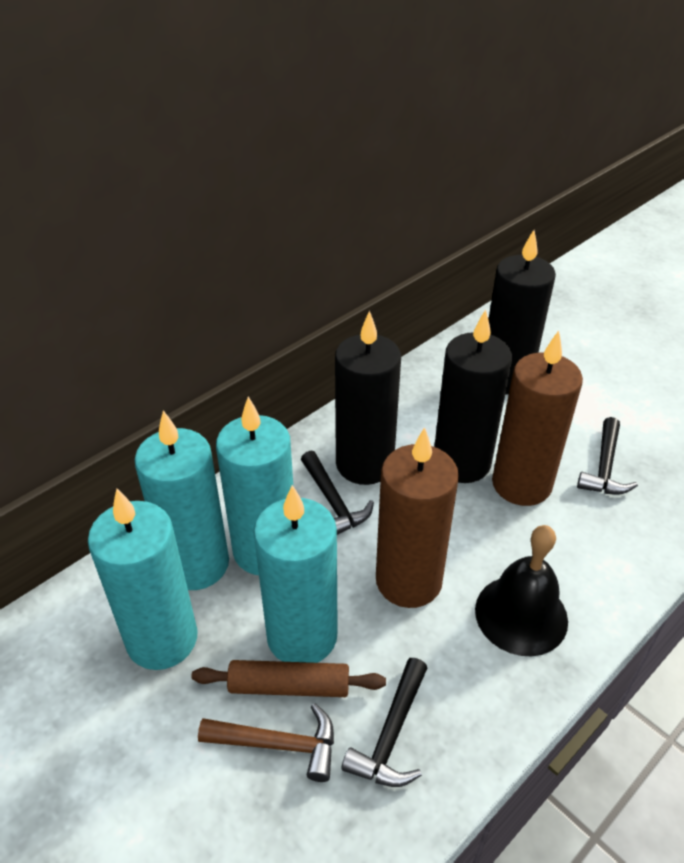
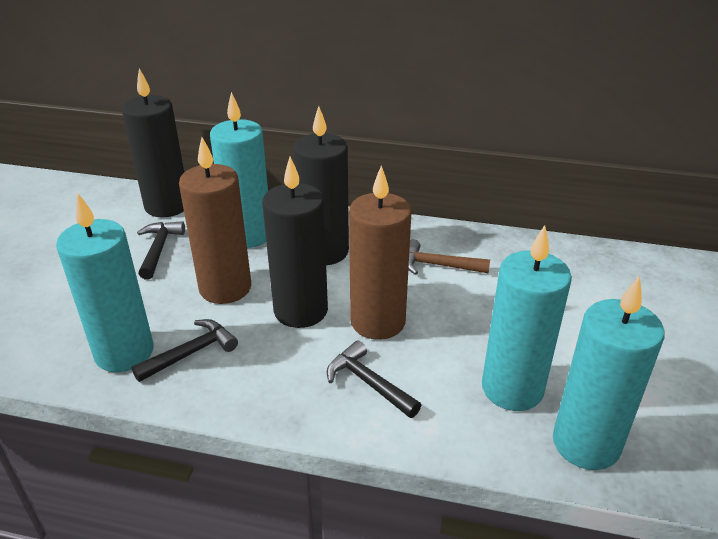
black bell: 1 -> 0
brown rolling pin: 1 -> 0

